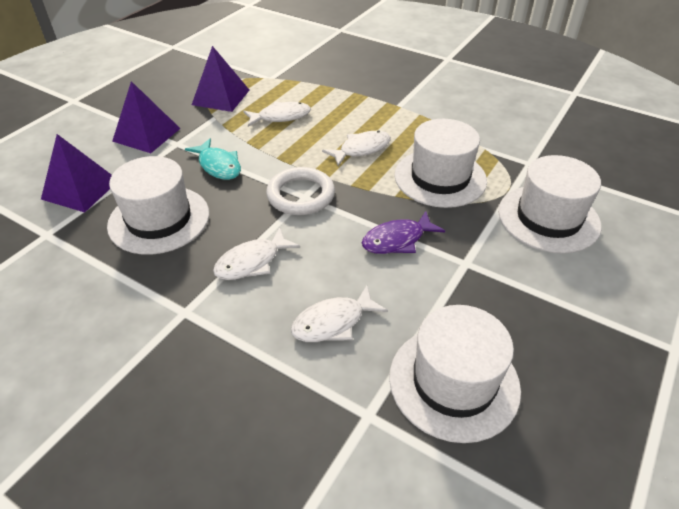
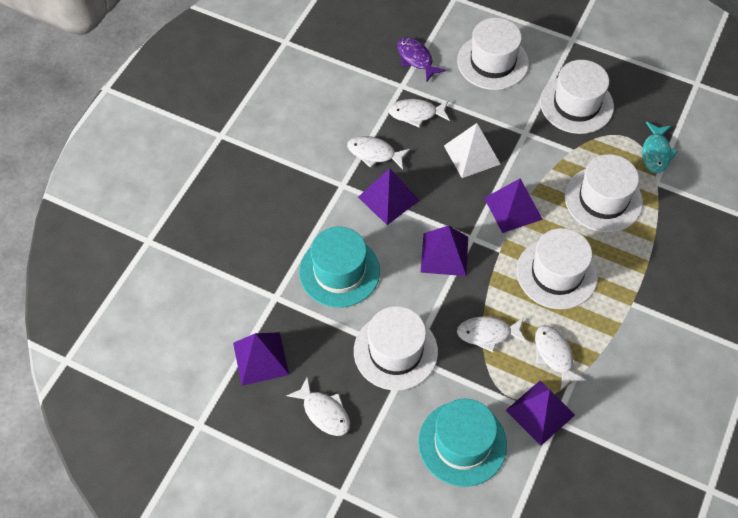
purple pyramid: 3 -> 5
turquoise hat: 0 -> 2
white fish: 4 -> 5
white hat: 4 -> 5
white pyramid: 0 -> 1
white ring: 1 -> 0

